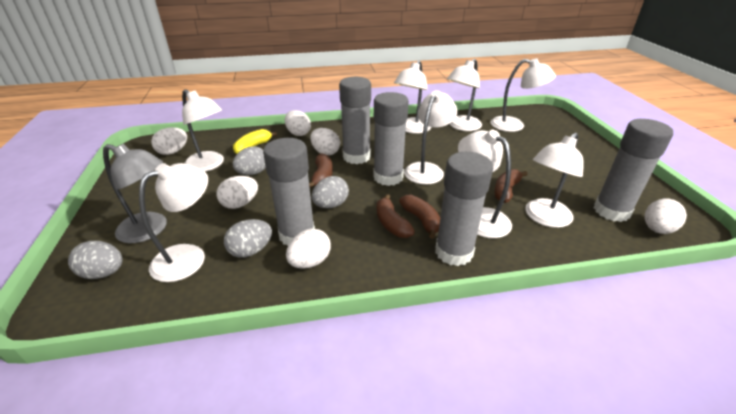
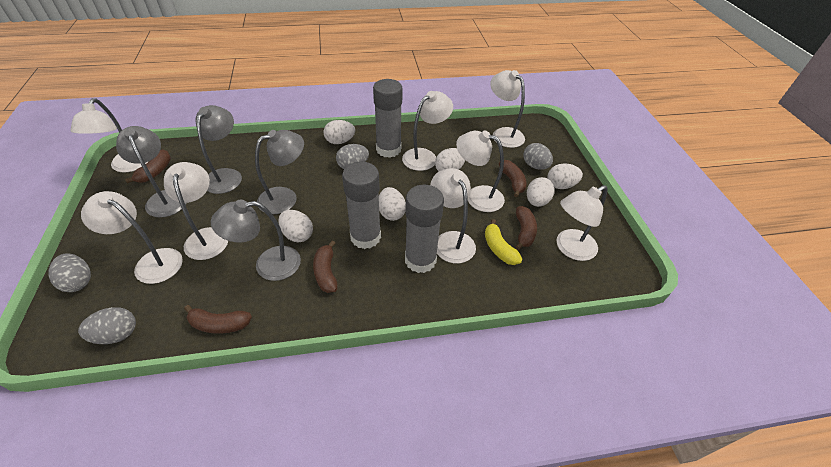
brown banana: 4 -> 5
grey glue stick: 5 -> 3
grey lamp: 1 -> 4

